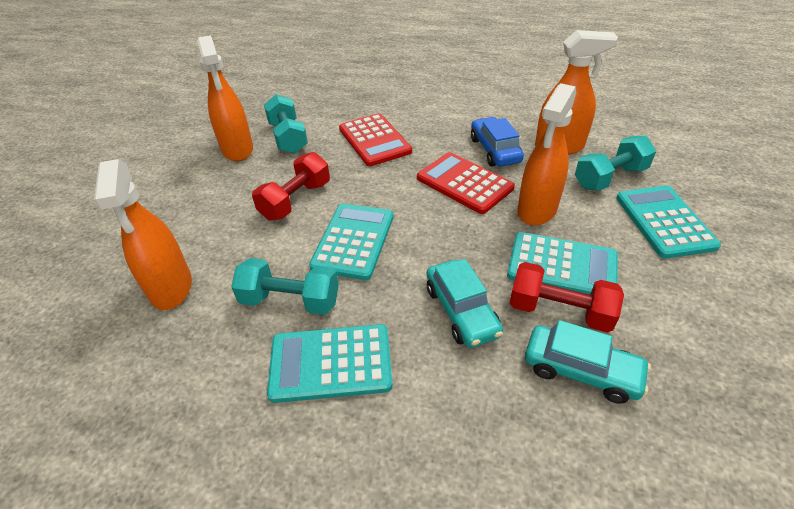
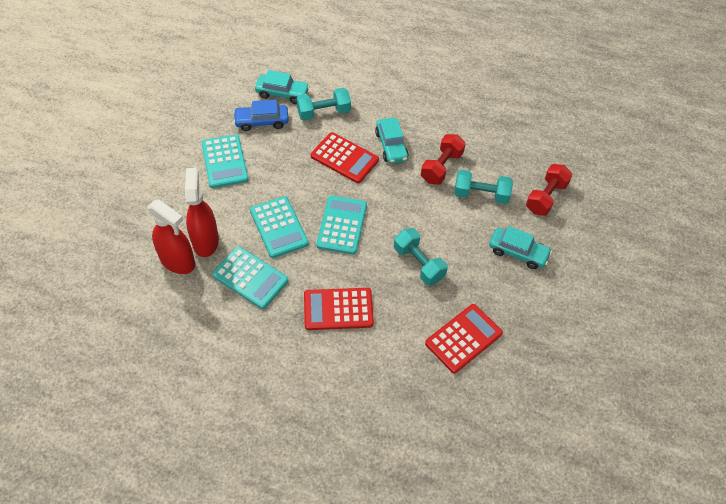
orange spray bottle: 4 -> 0
red calculator: 2 -> 3
red spray bottle: 0 -> 2
turquoise car: 2 -> 3

